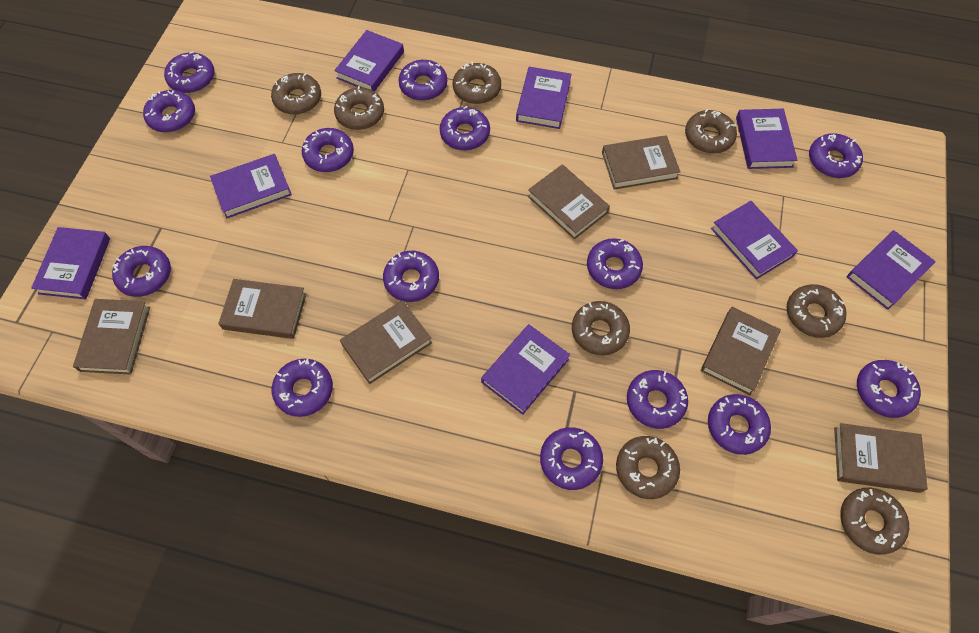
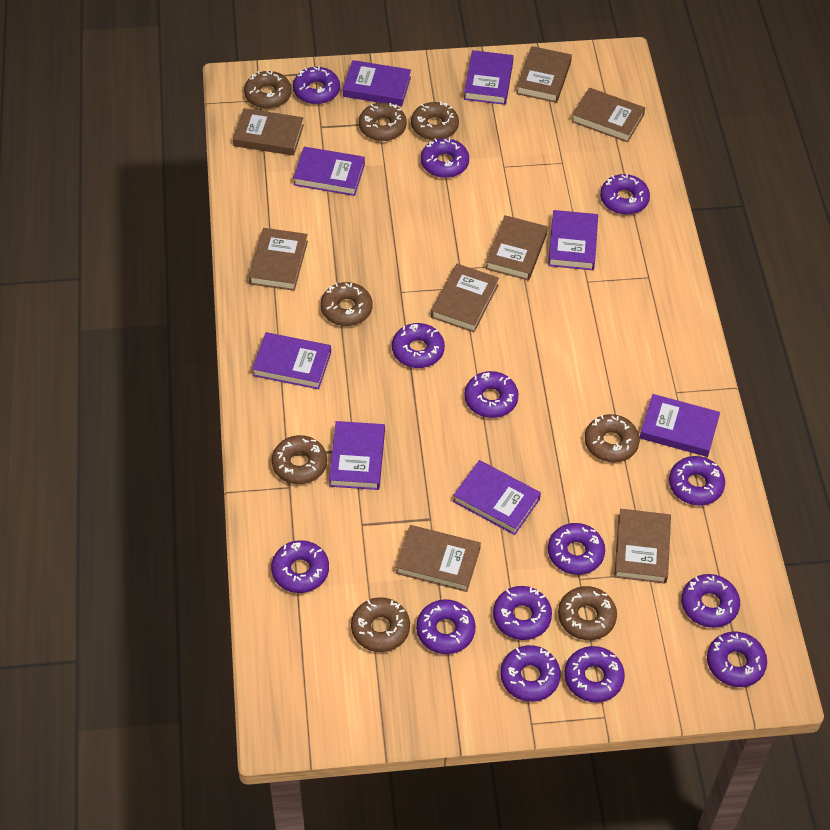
brown book: 7 -> 8

